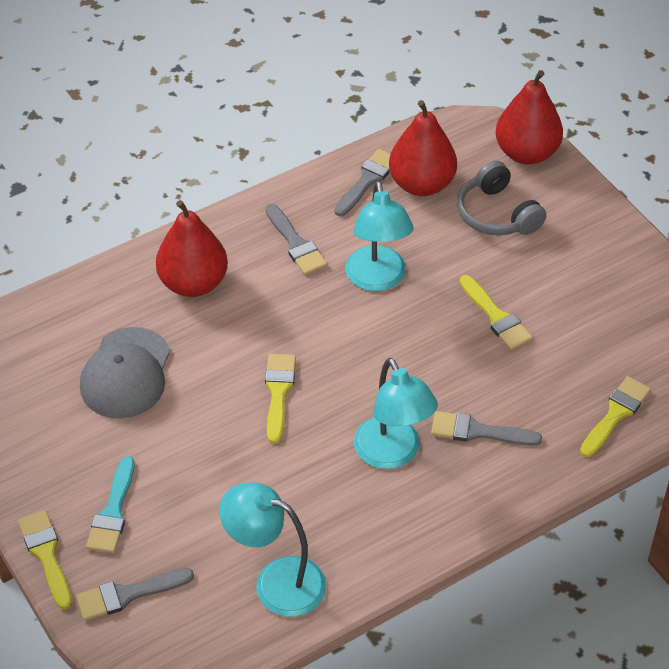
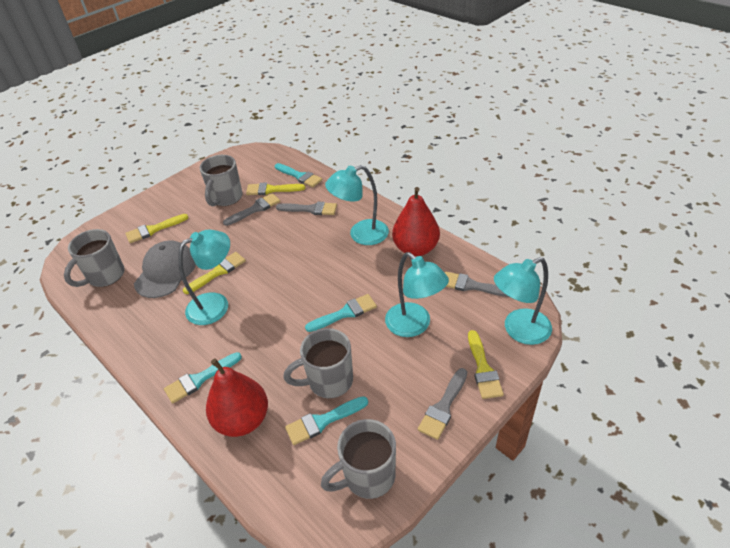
grey headphones: 1 -> 0
grey mug: 0 -> 4
red pear: 3 -> 2
turquoise brush: 1 -> 4
turquoise lamp: 3 -> 4

